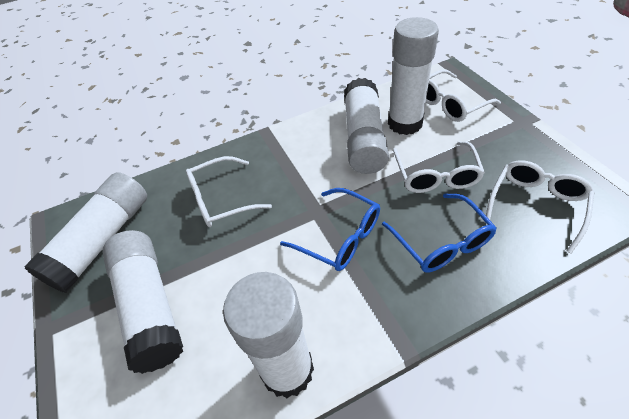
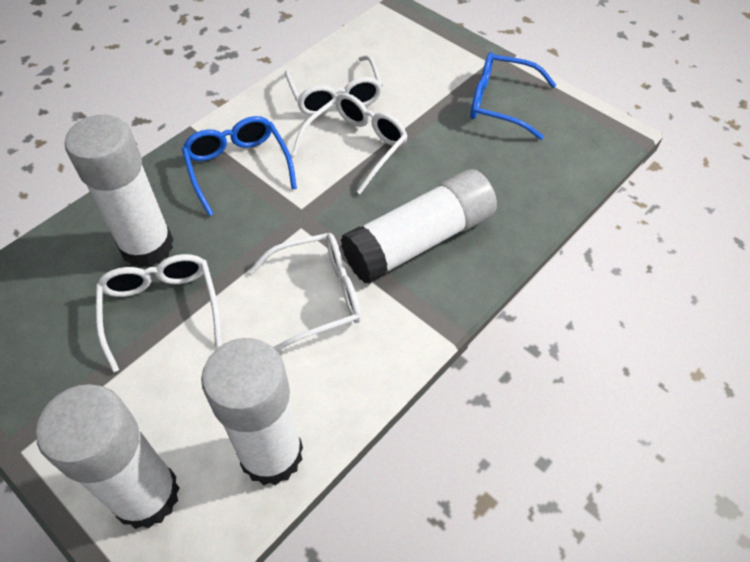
white glue stick: 5 -> 4

